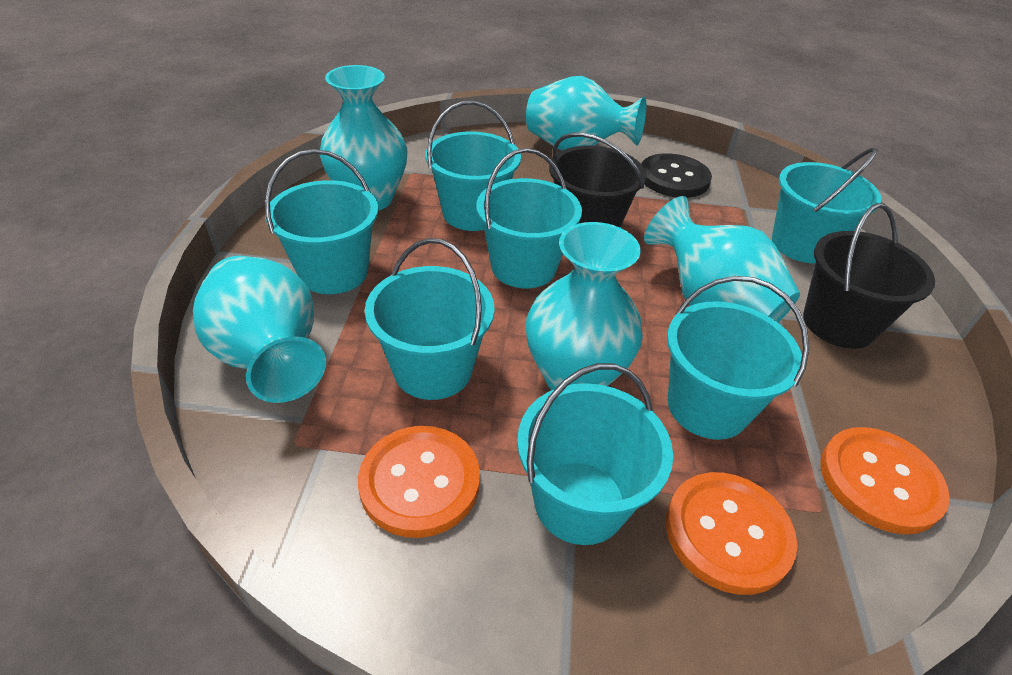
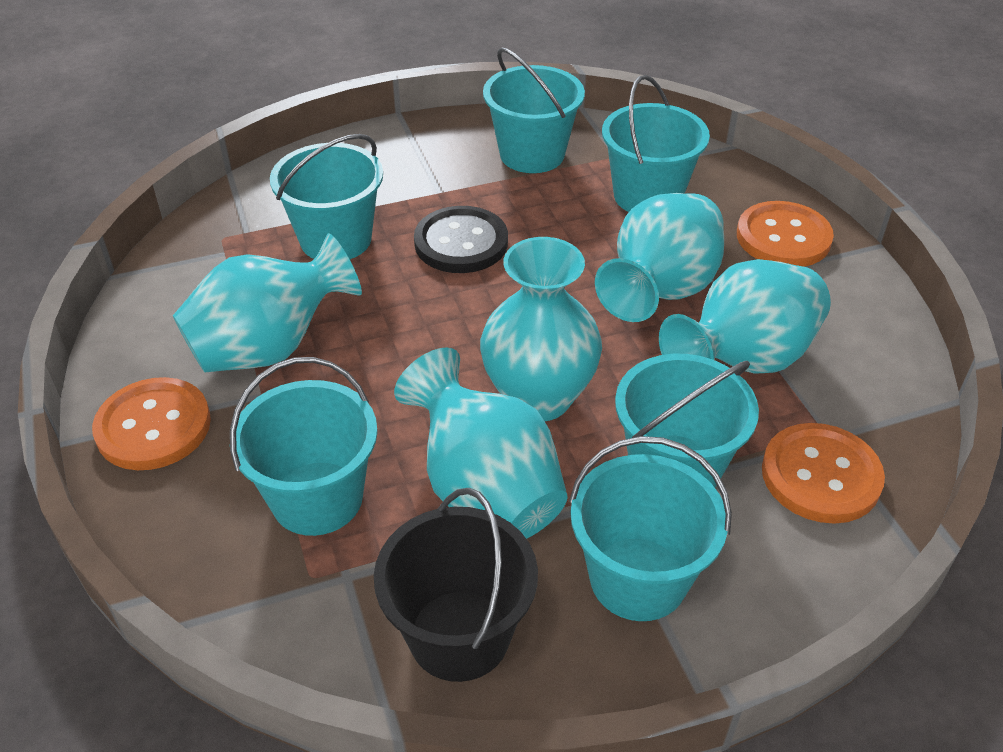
black bucket: 2 -> 1
turquoise bucket: 7 -> 6

